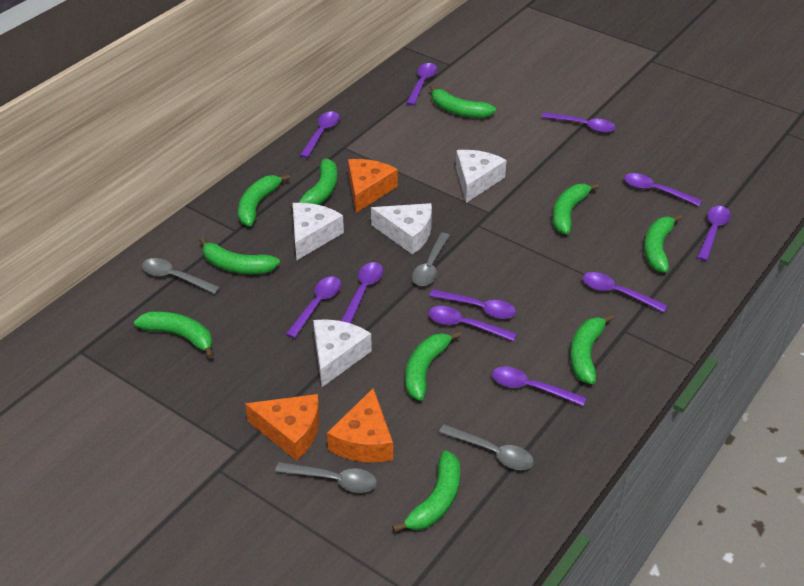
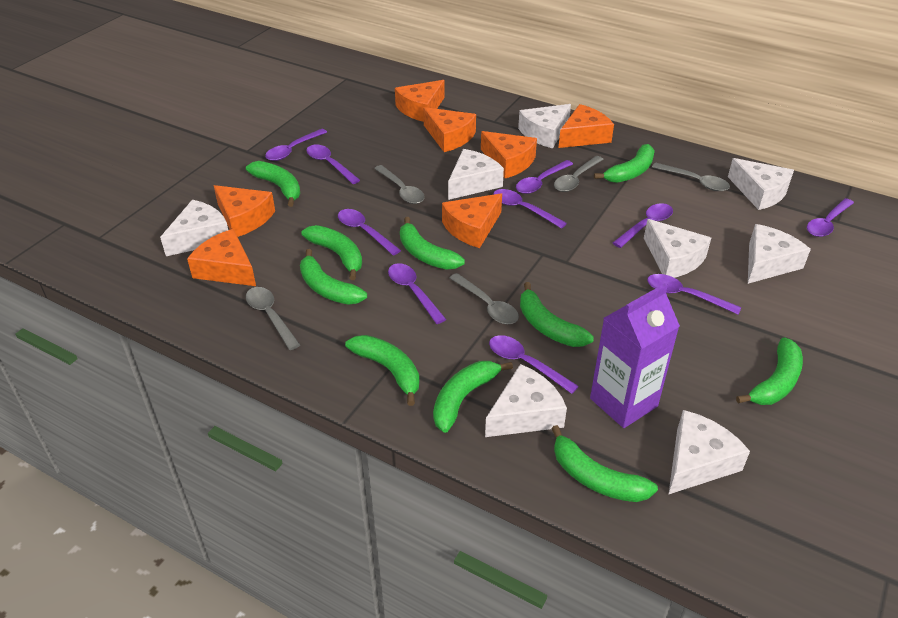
grey spoon: 4 -> 5
orange cheese: 3 -> 7
purple carton: 0 -> 1
purple spoon: 11 -> 10
white cheese: 4 -> 8

